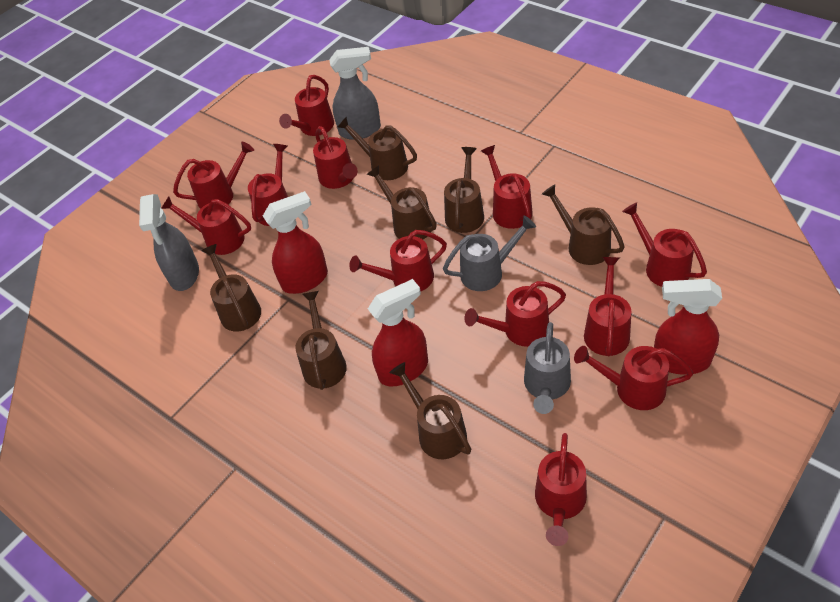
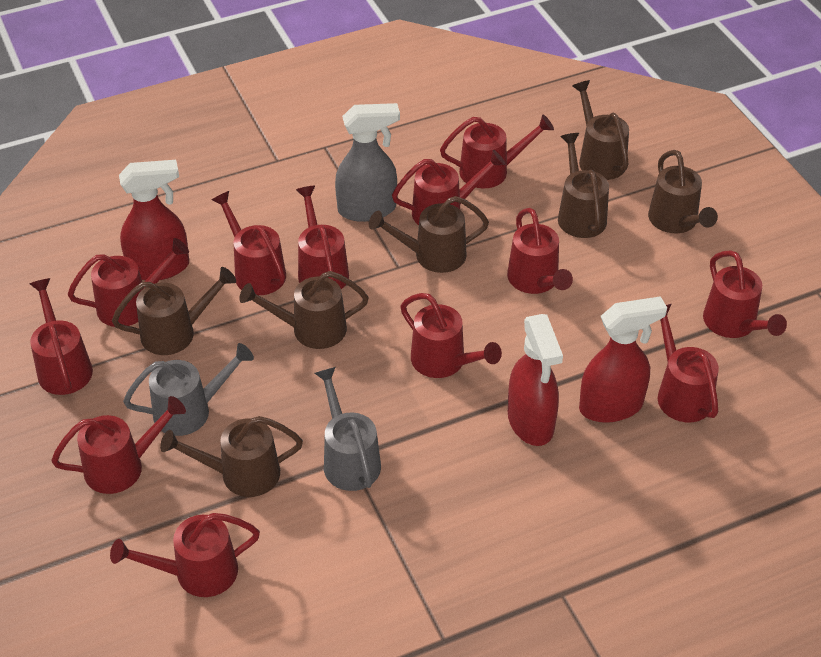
grey spray bottle: 2 -> 1

